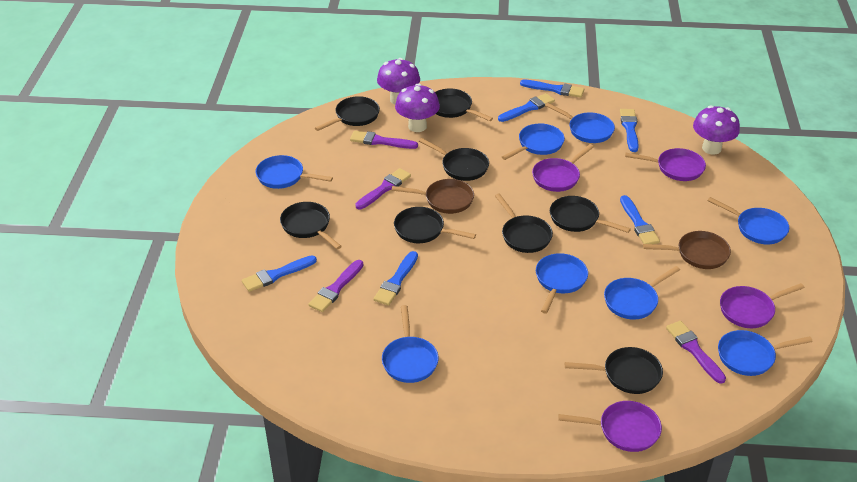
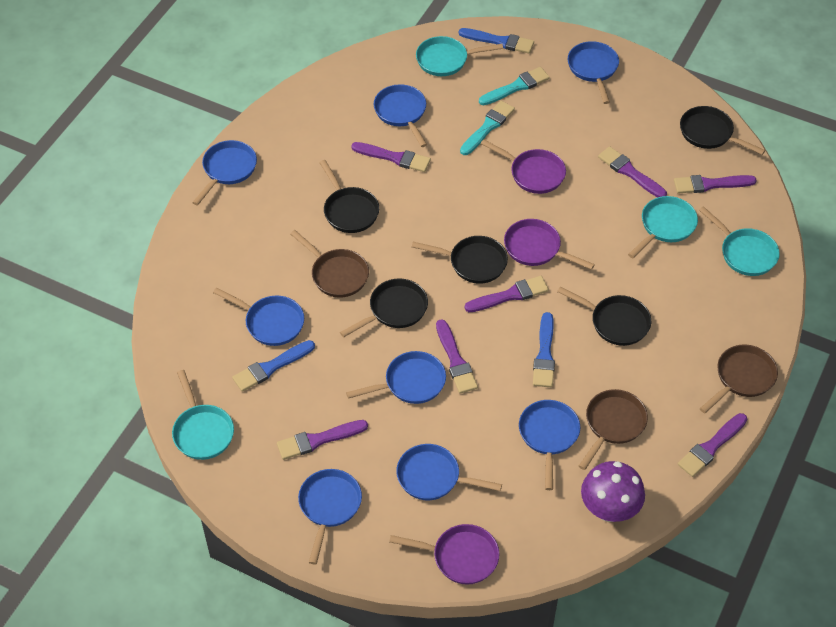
black pan: 8 -> 5
blue brush: 6 -> 3
brown pan: 2 -> 3
purple brush: 4 -> 7
purple mushroom: 3 -> 1
purple pan: 4 -> 3
turquoise brush: 0 -> 2
turquoise pan: 0 -> 4

